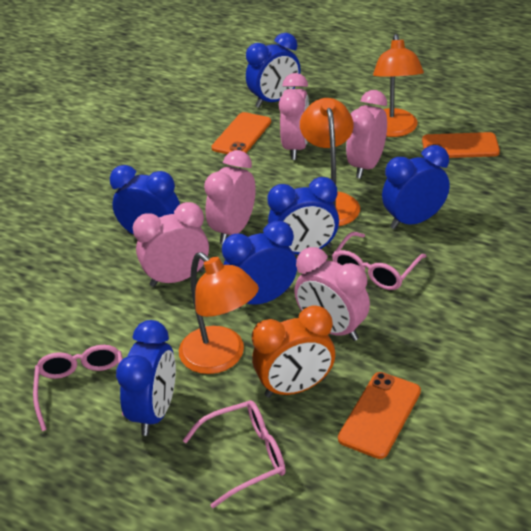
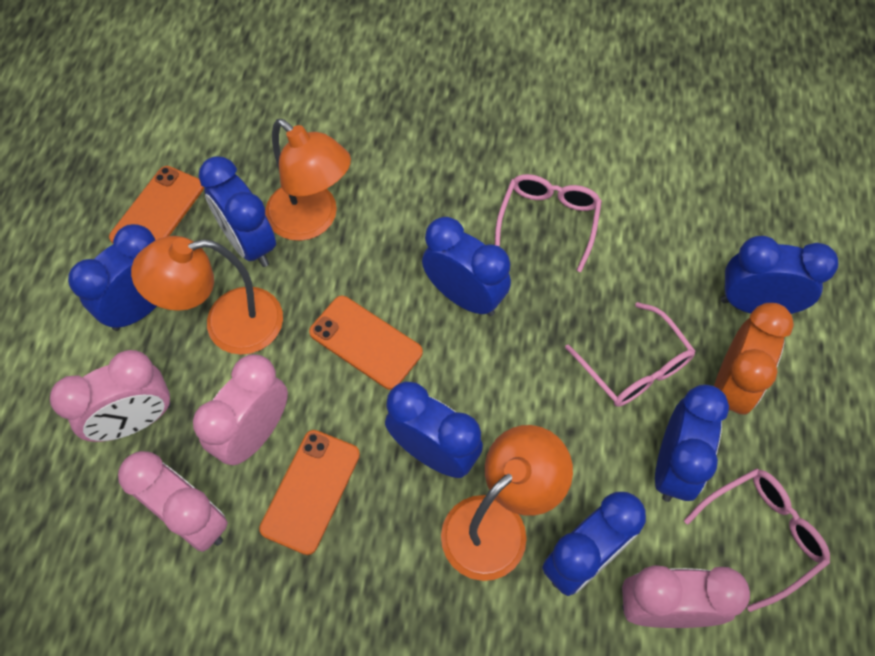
blue clock: 6 -> 7
pink clock: 5 -> 4

